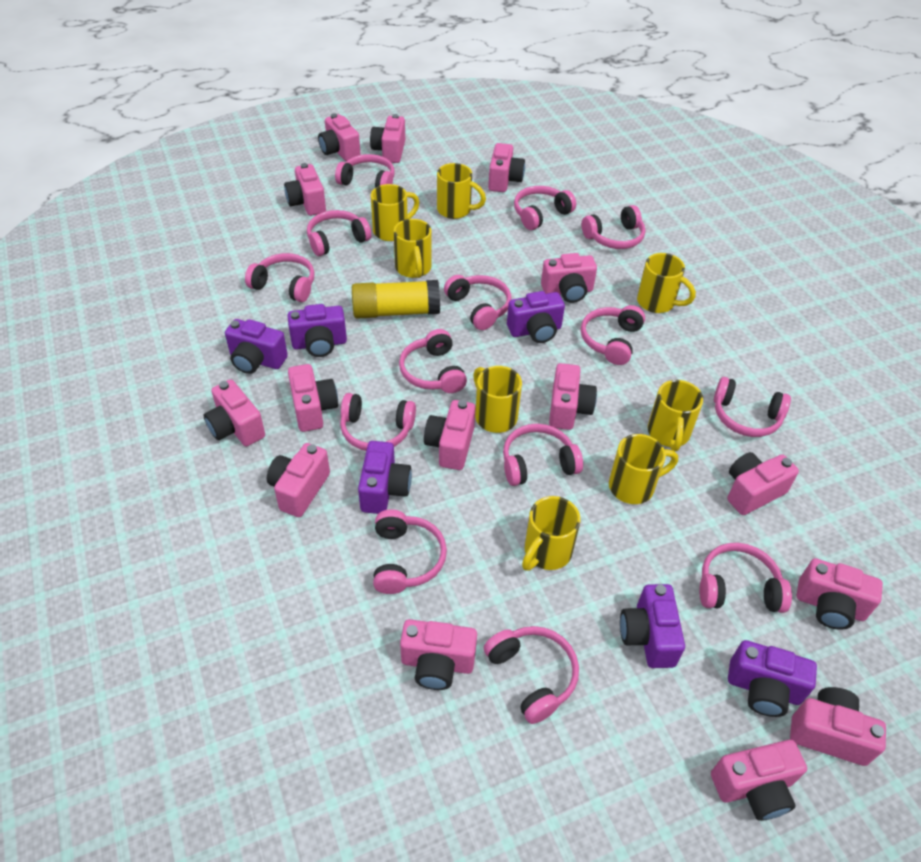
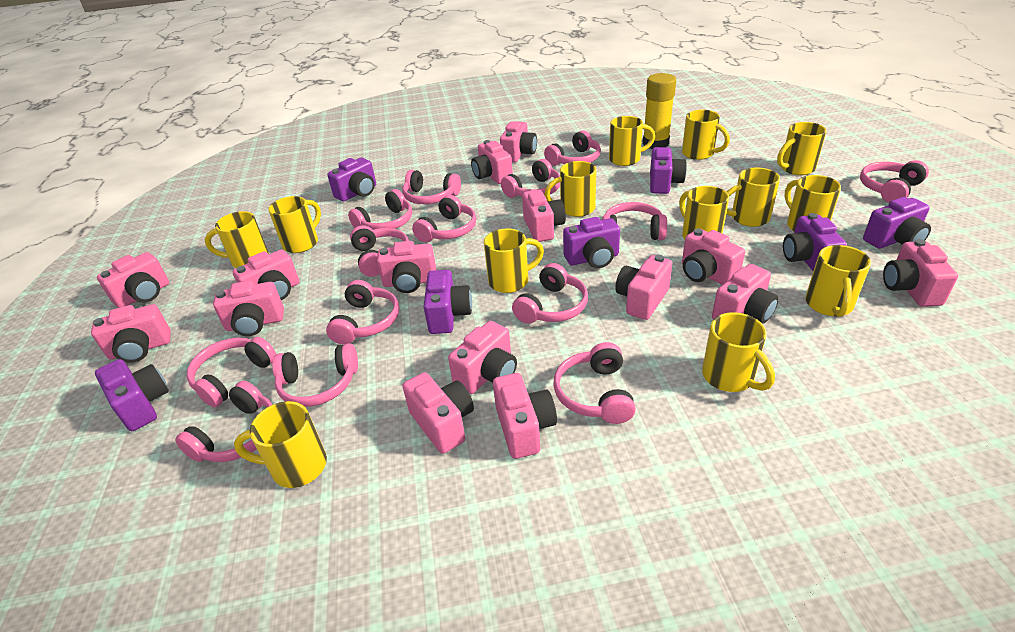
purple camera: 6 -> 7
yellow mug: 8 -> 13

